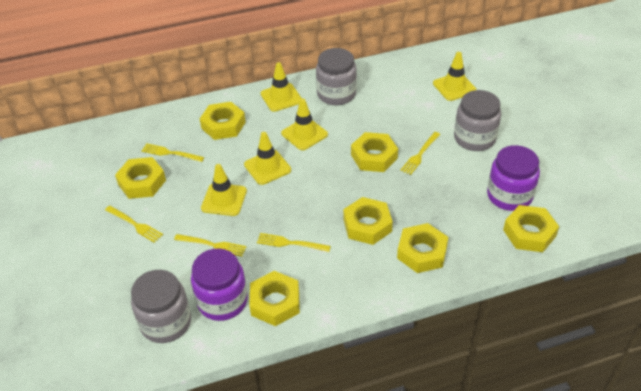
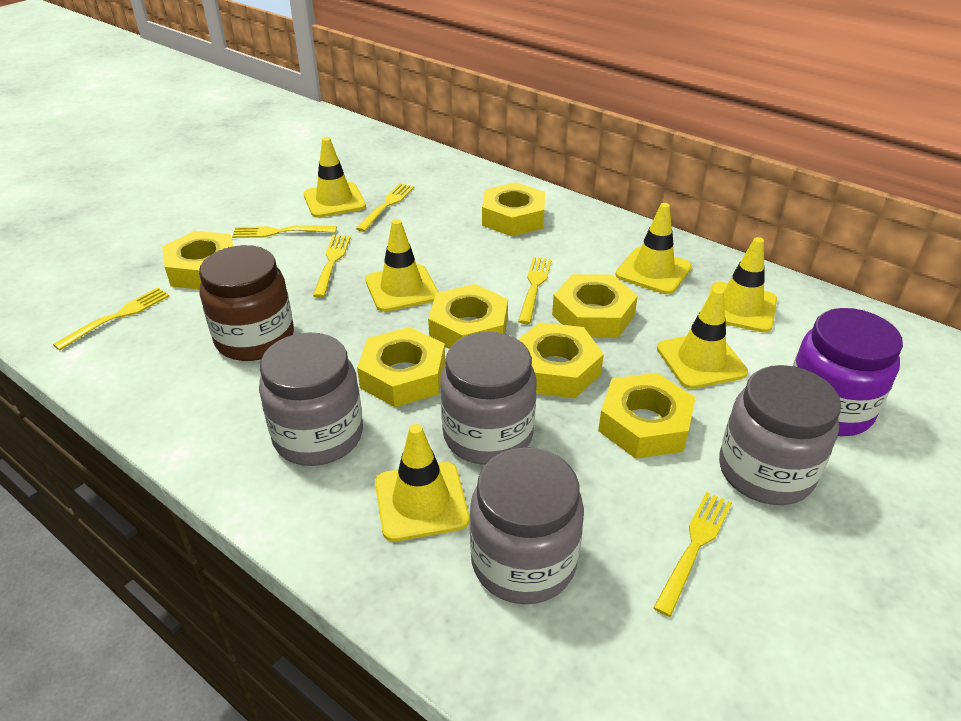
brown jar: 0 -> 1
grey jar: 3 -> 4
purple jar: 2 -> 1
yellow fork: 5 -> 6
yellow traffic cone: 5 -> 6

